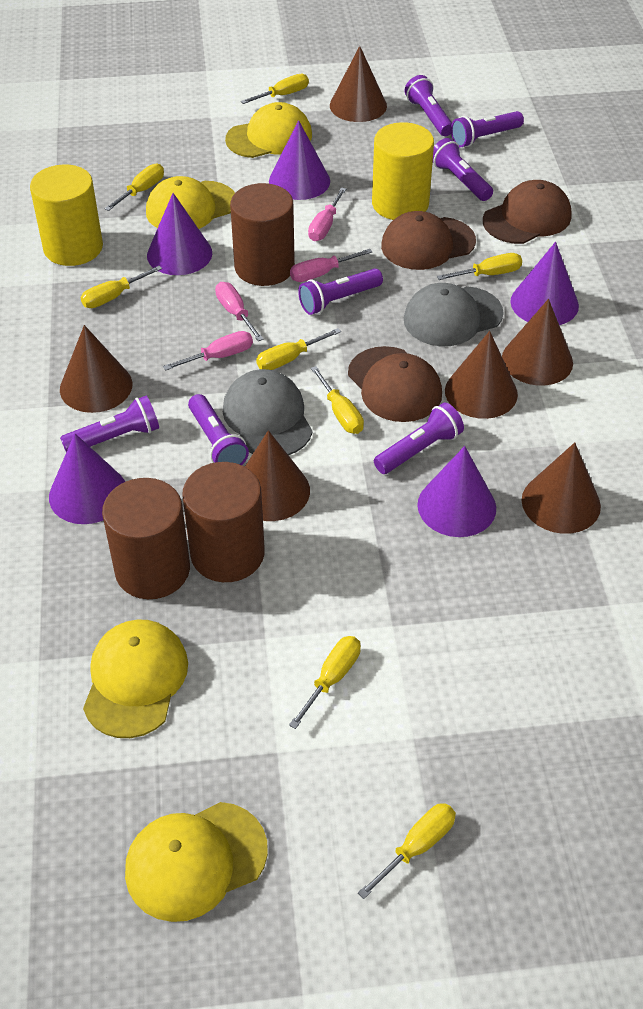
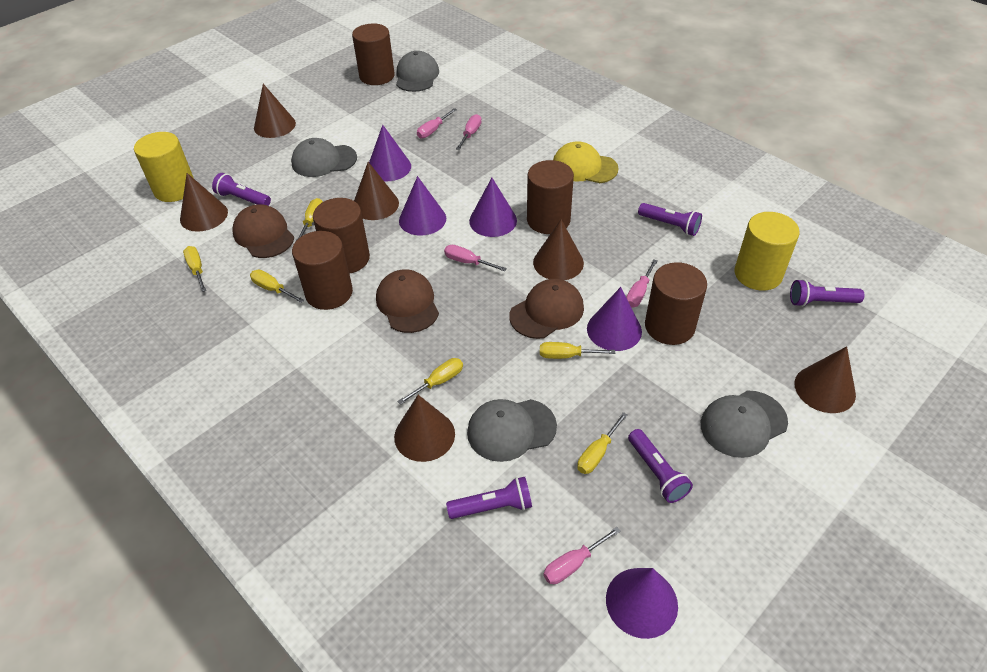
brown cylinder: 3 -> 5
grey cap: 2 -> 4
pink screwdriver: 4 -> 5
purple flashlight: 7 -> 5
yellow cap: 4 -> 1
yellow screwdriver: 8 -> 6

